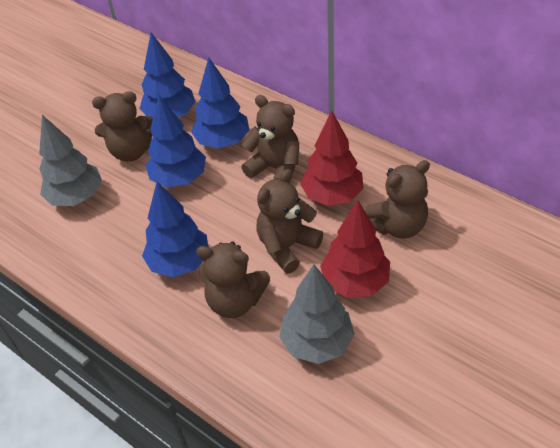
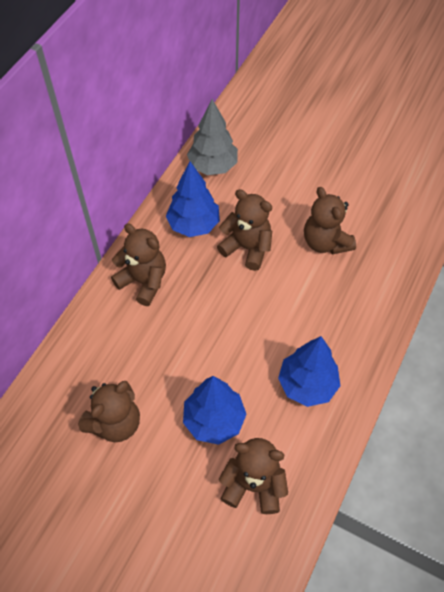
blue tree: 4 -> 3
grey tree: 2 -> 1
red tree: 2 -> 0

